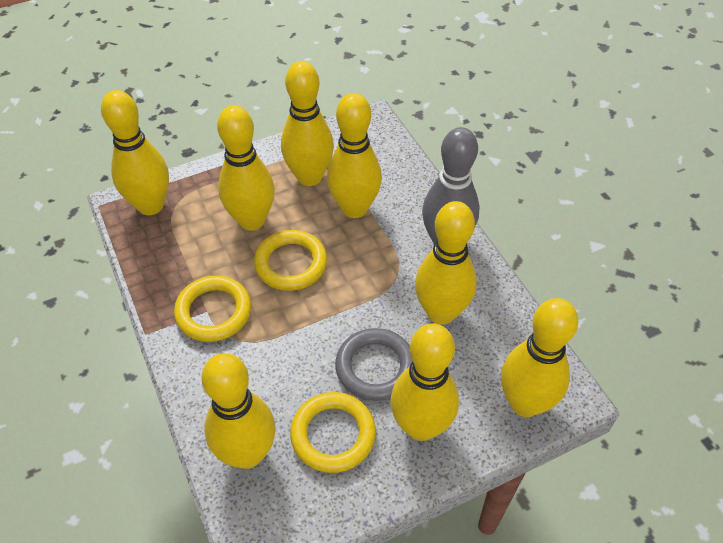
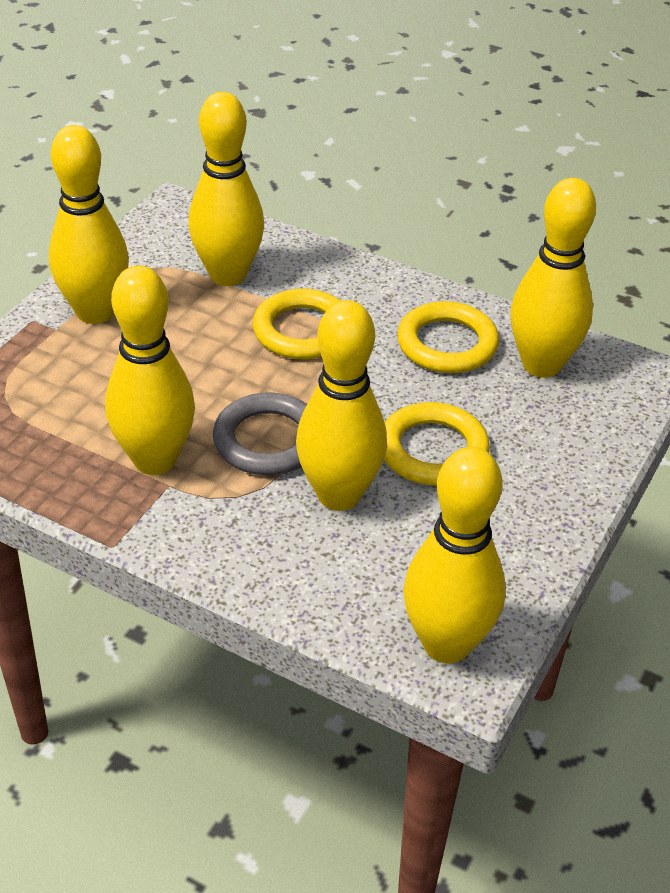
grey bowling pin: 1 -> 0
yellow bowling pin: 8 -> 6

